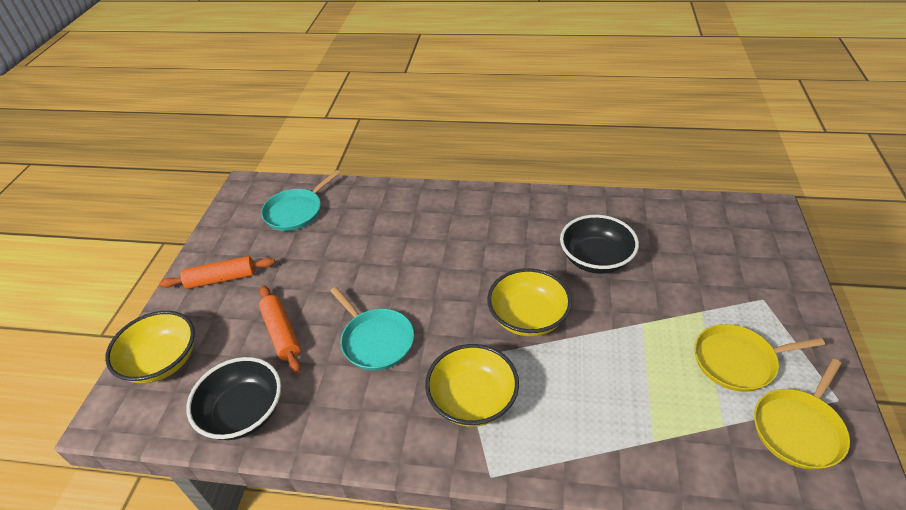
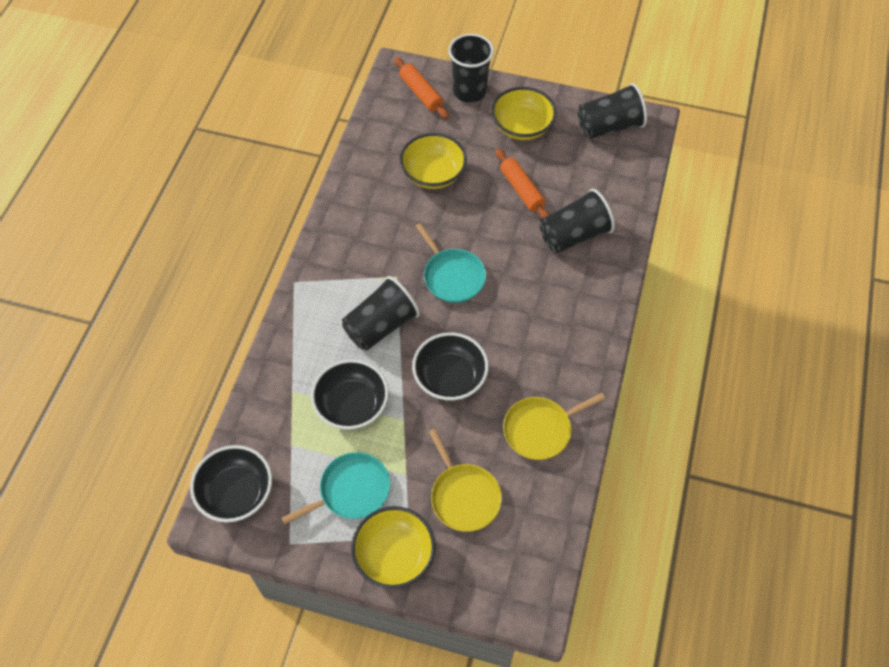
black bowl: 2 -> 3
black cup: 0 -> 4

